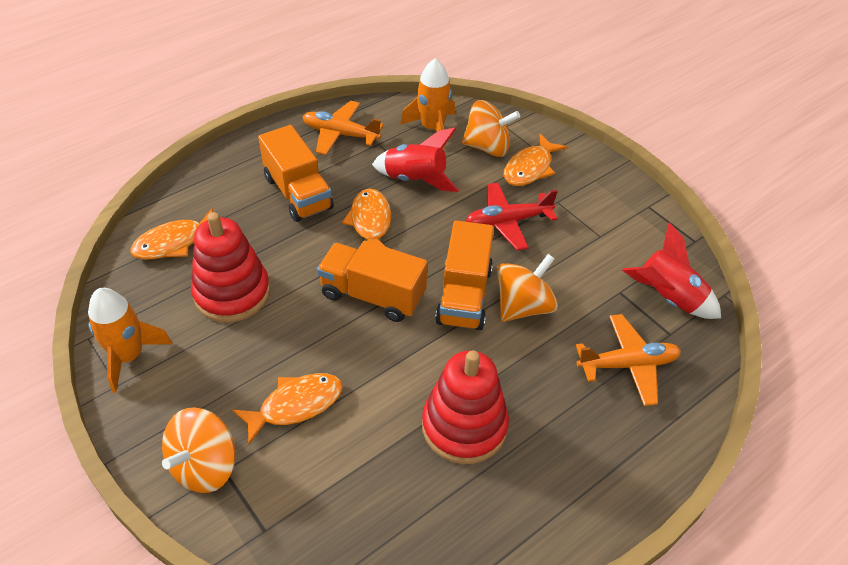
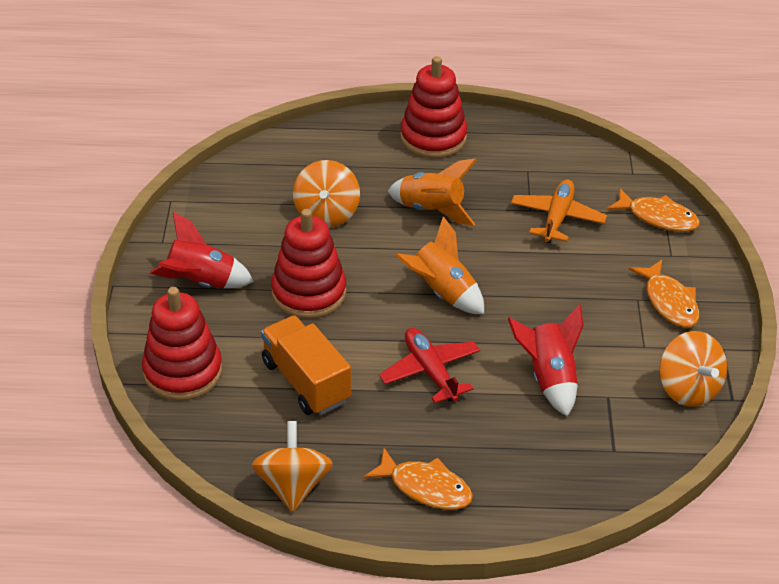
orange fish: 4 -> 3
orange plane: 2 -> 1
orange truck: 3 -> 1
red stacking toy: 2 -> 3

